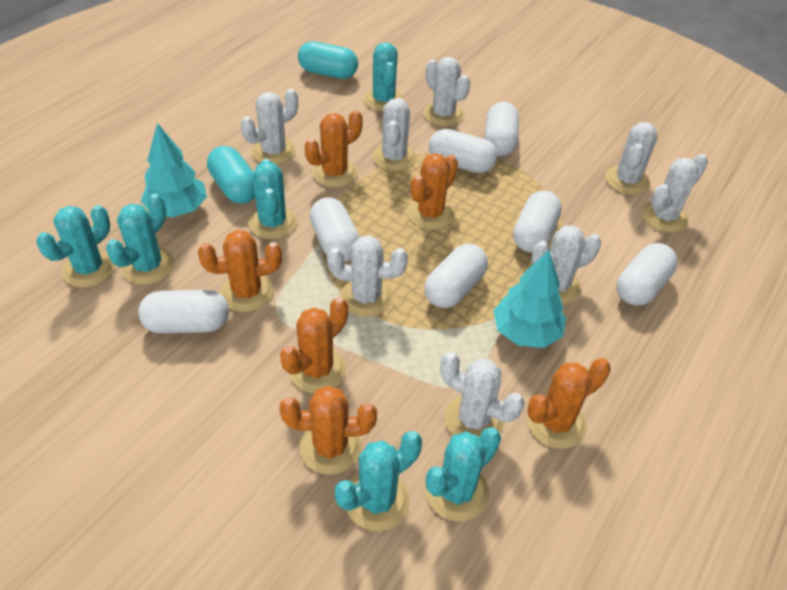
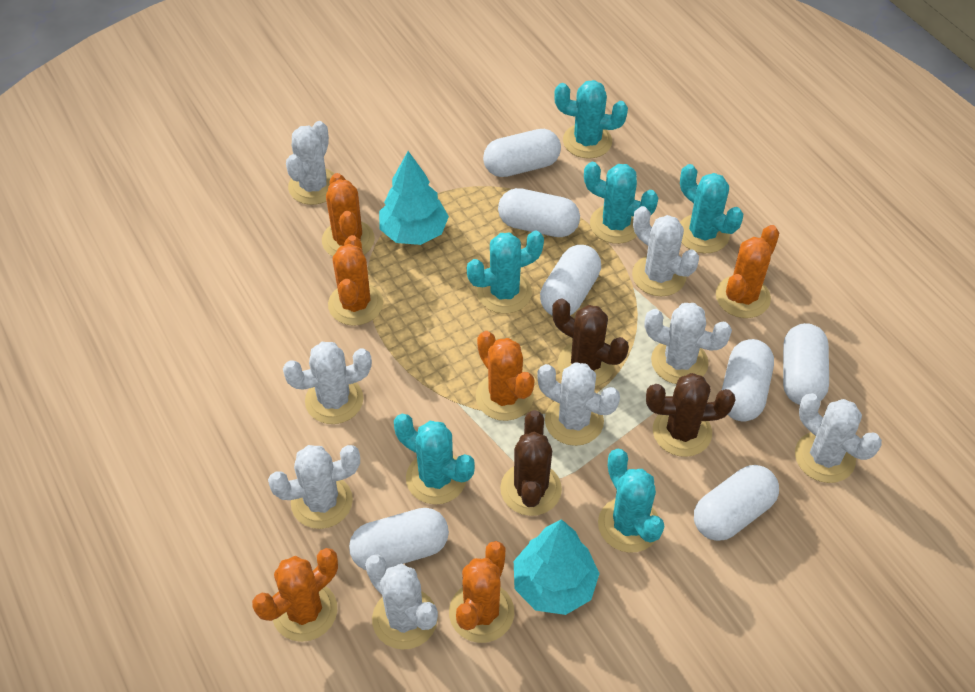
brown cactus: 0 -> 3
turquoise capsule: 2 -> 0

